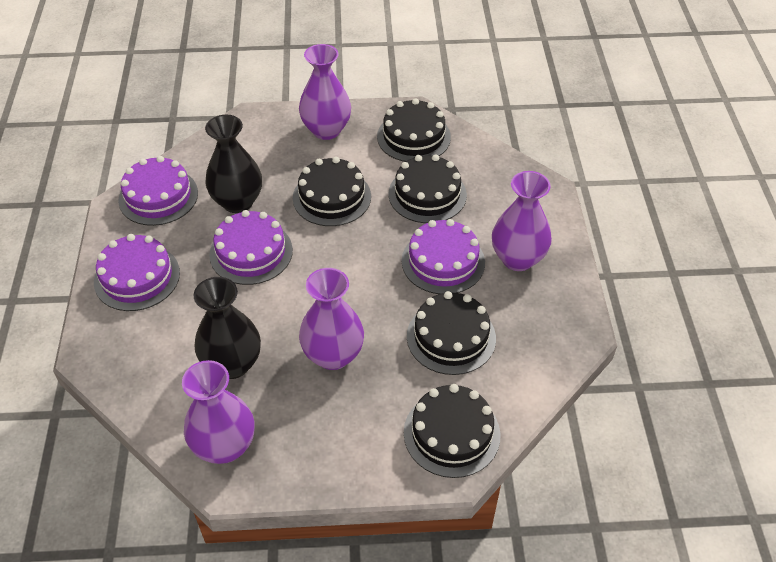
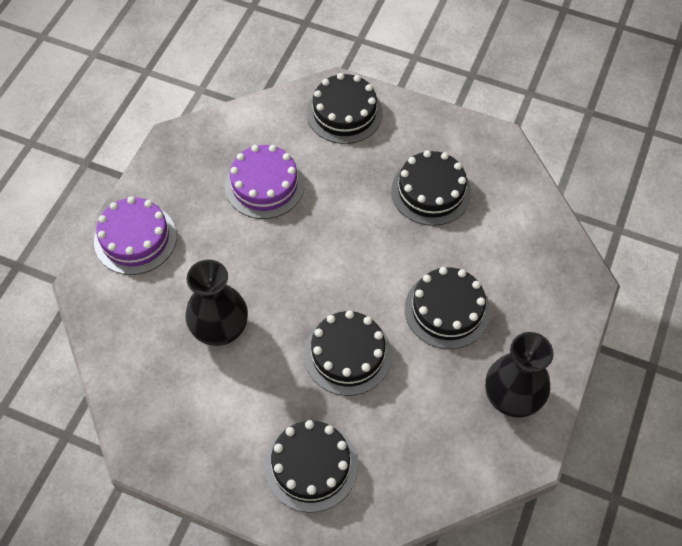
purple cake: 4 -> 2
purple vase: 4 -> 0

